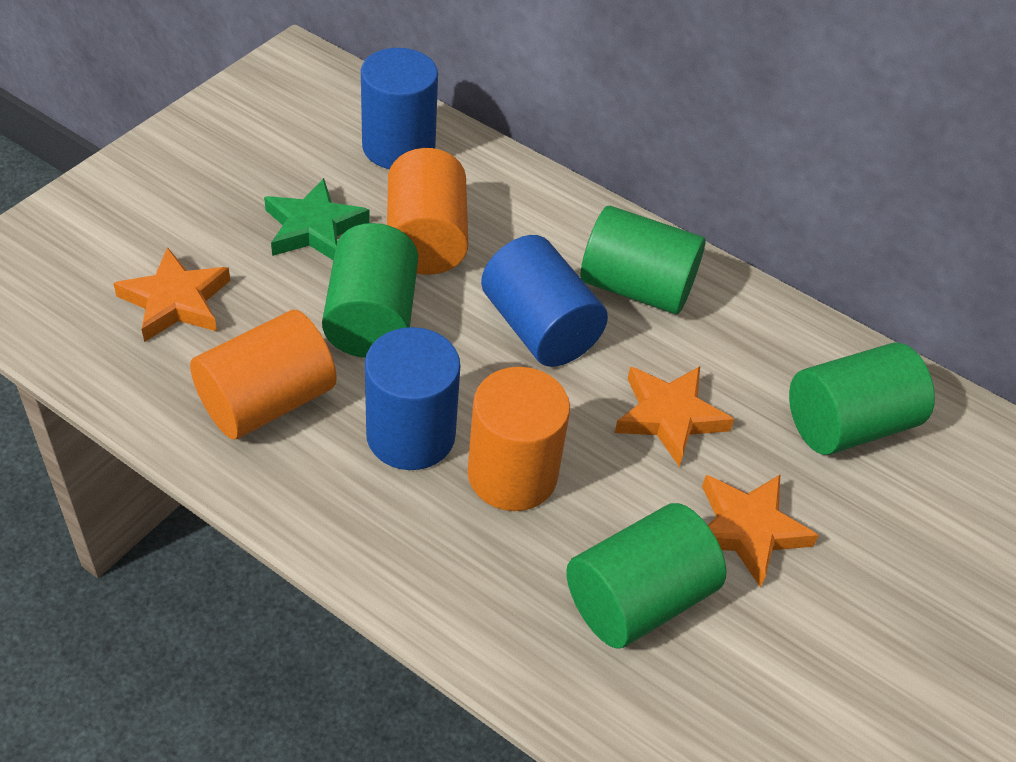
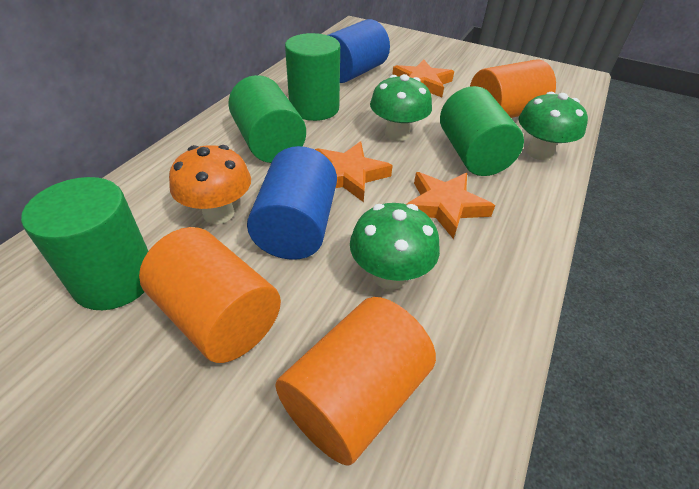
blue cylinder: 3 -> 2
green mushroom: 0 -> 3
green star: 1 -> 0
orange mushroom: 0 -> 1

